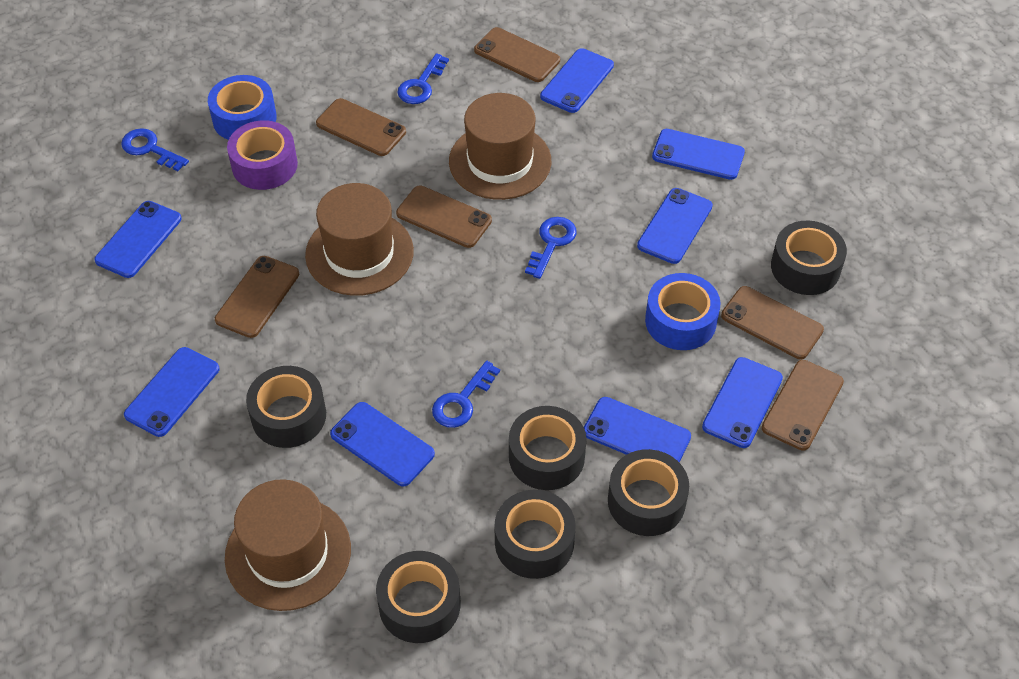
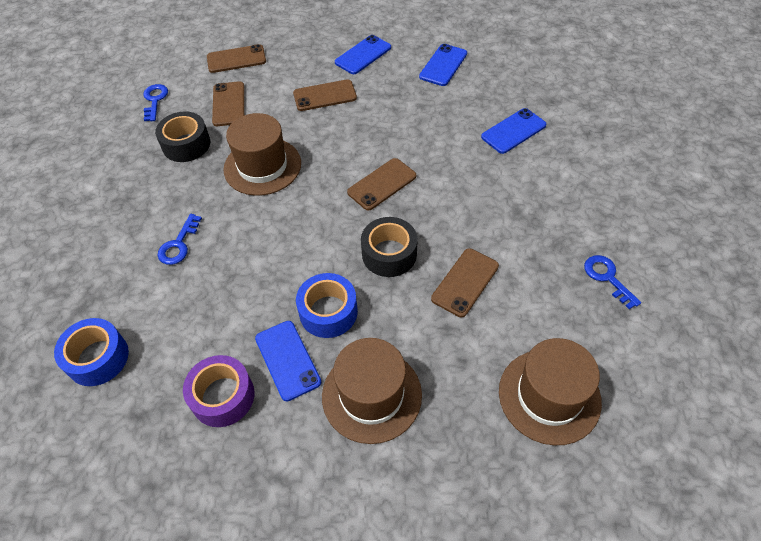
black tape: 6 -> 2
blue key: 4 -> 3
blue phone: 8 -> 4
brown phone: 6 -> 5

